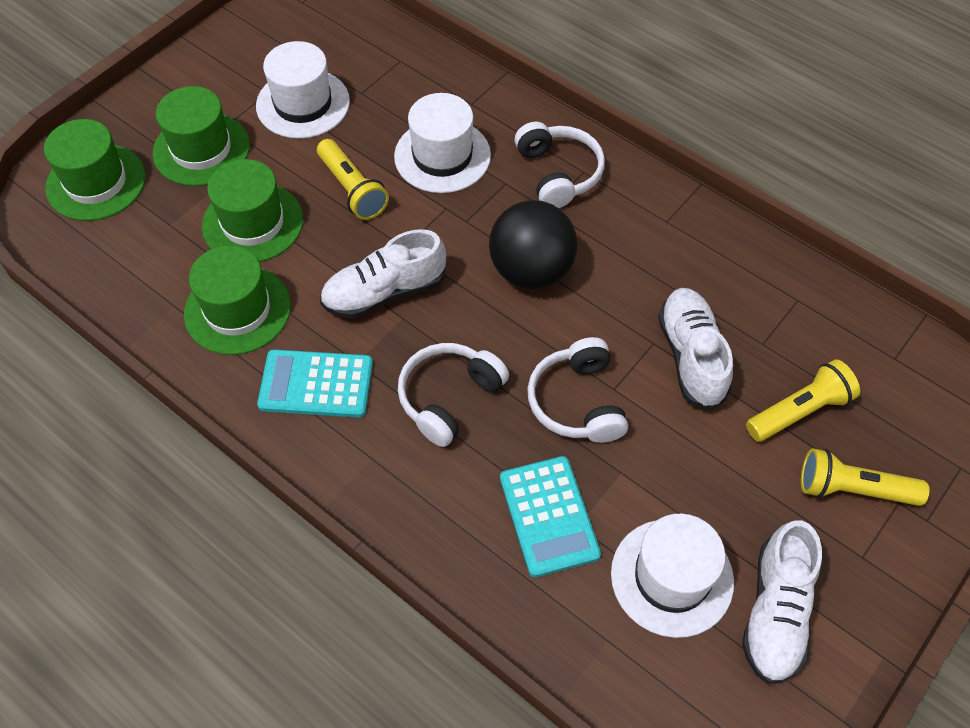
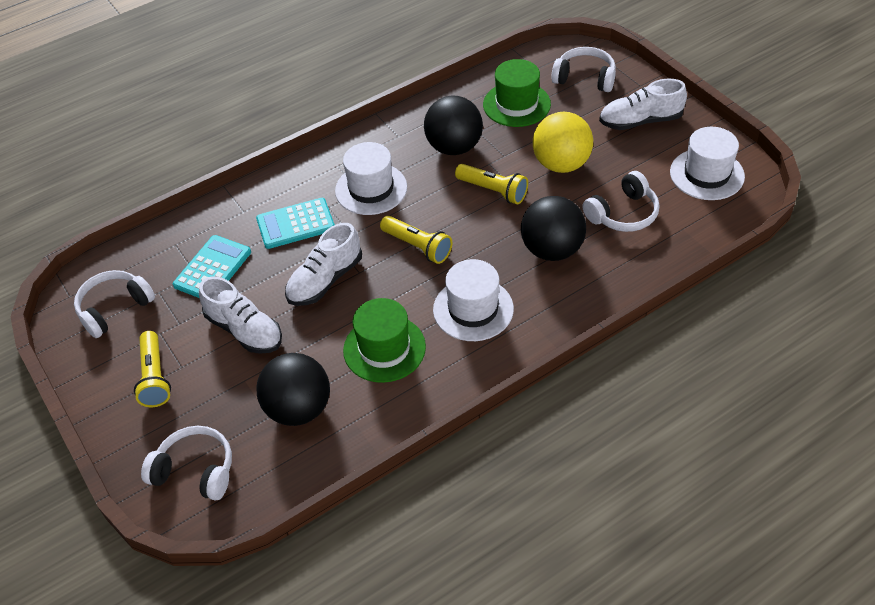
black ball: 1 -> 3
green hat: 4 -> 2
white headphones: 3 -> 4
yellow ball: 0 -> 1

